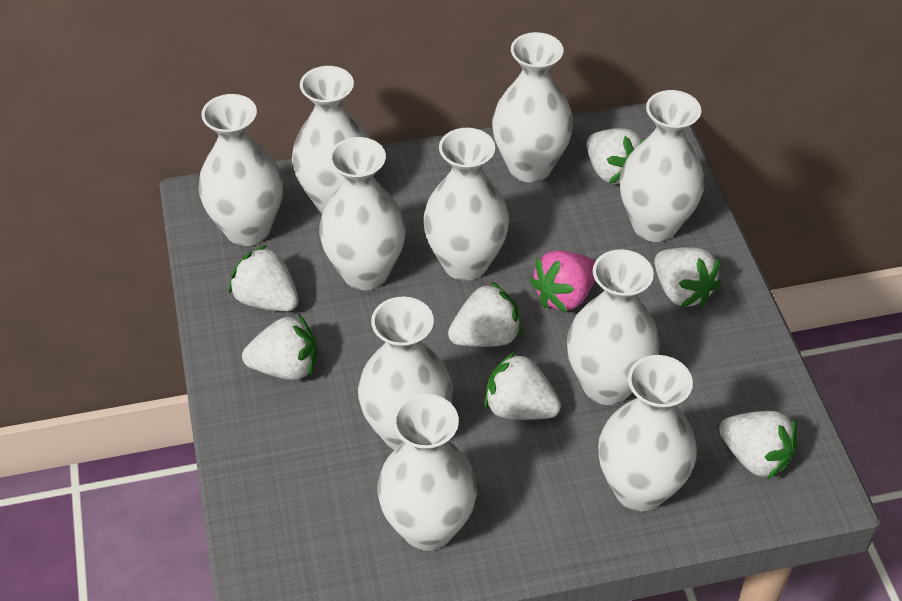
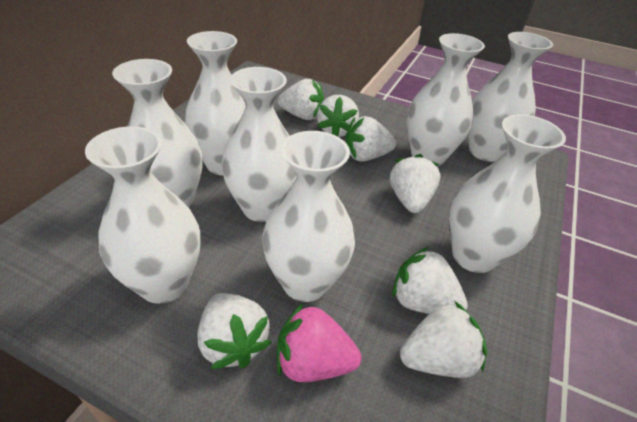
white vase: 10 -> 8

